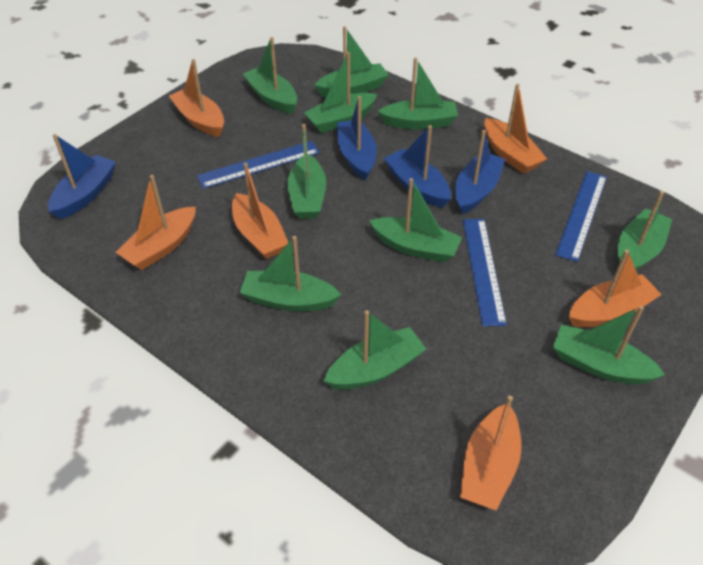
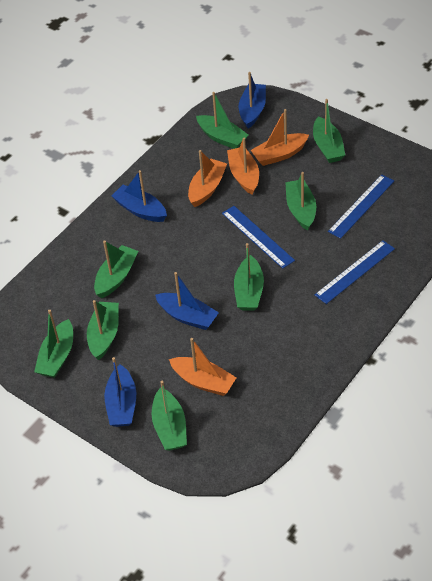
green boat: 10 -> 8
orange boat: 6 -> 4

